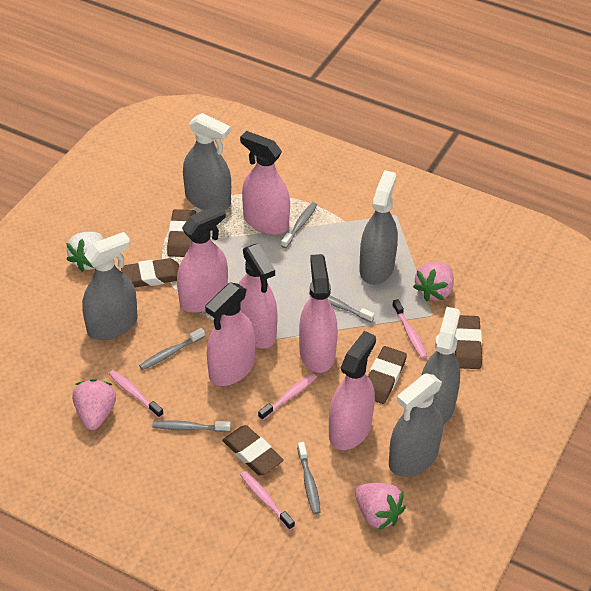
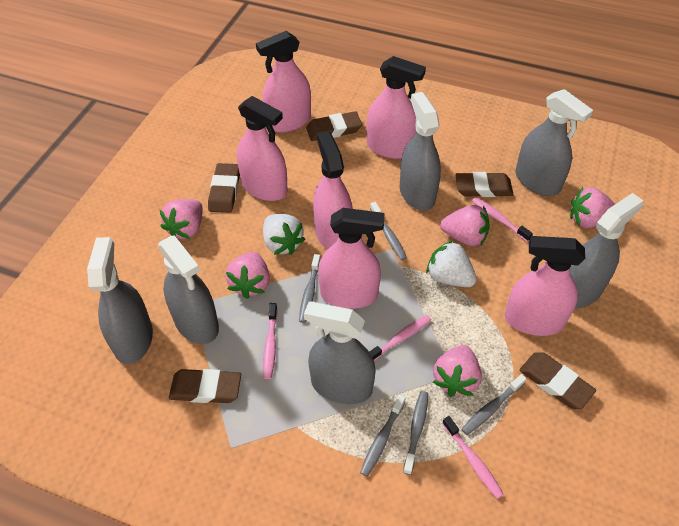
grey spray bottle: 5 -> 6
pink strawberry: 3 -> 5
white strawberry: 1 -> 2

